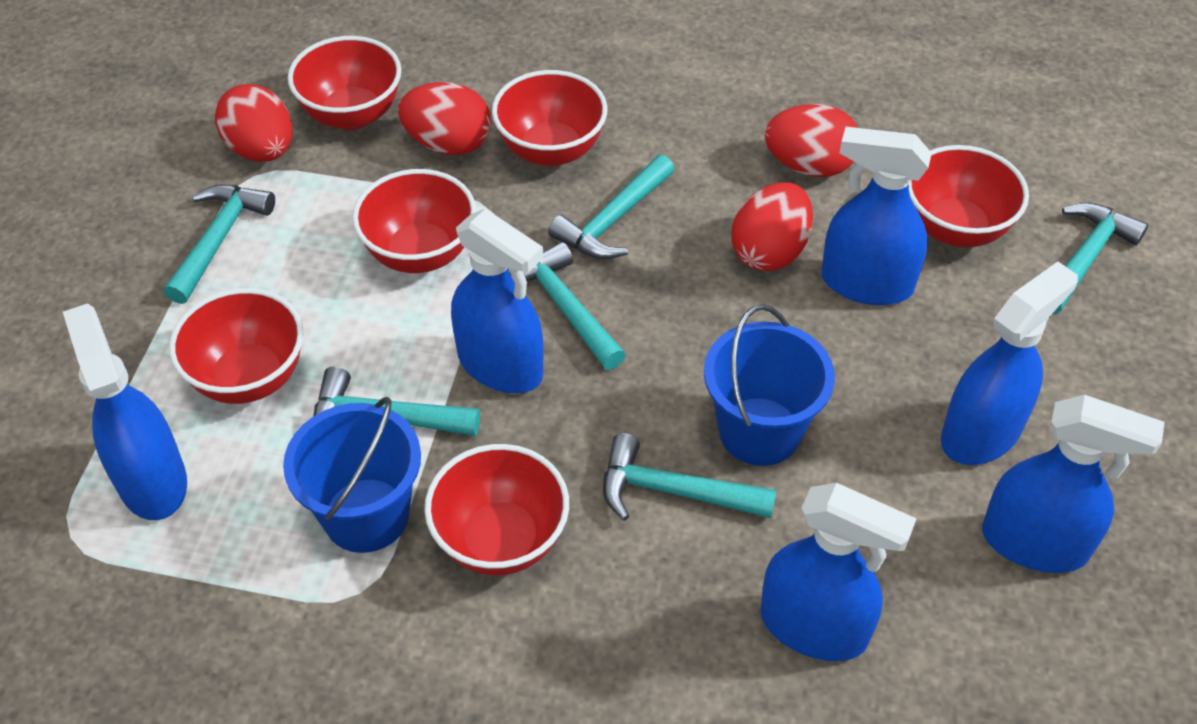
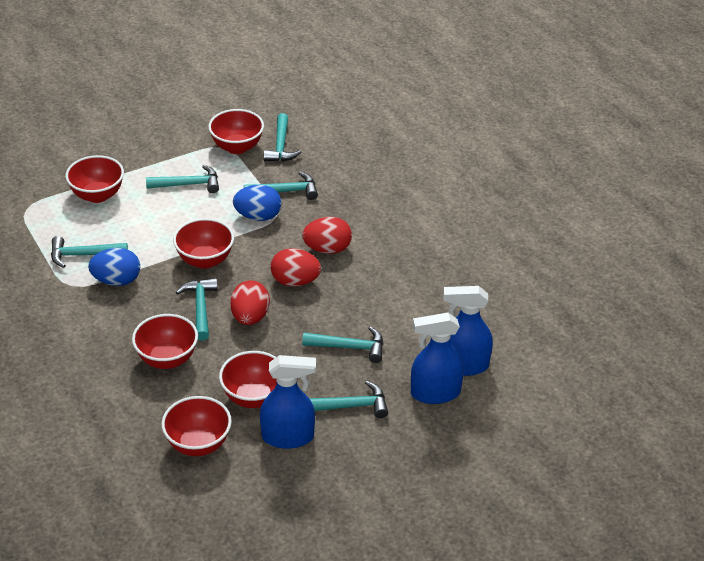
blue bucket: 2 -> 0
blue egg: 0 -> 2
blue spray bottle: 6 -> 3
red egg: 4 -> 3
turquoise hammer: 6 -> 7

